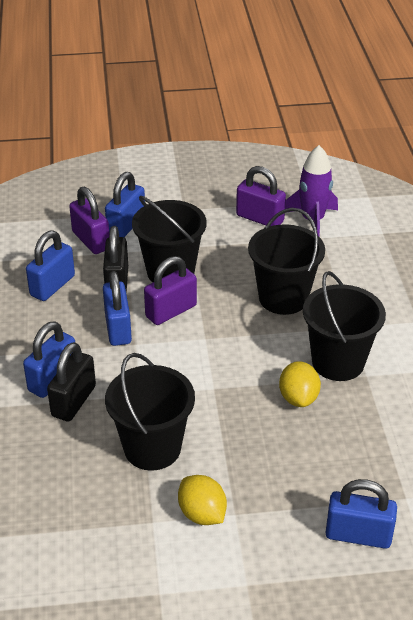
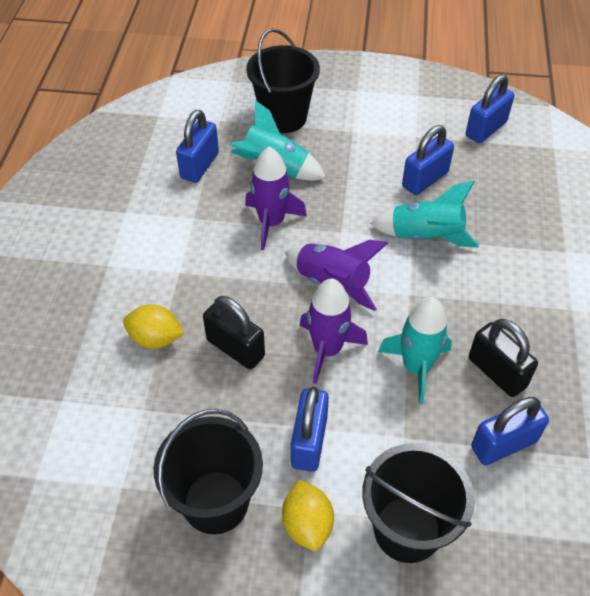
black bucket: 4 -> 3
purple padlock: 3 -> 0
purple rocket: 1 -> 3
turquoise rocket: 0 -> 3

